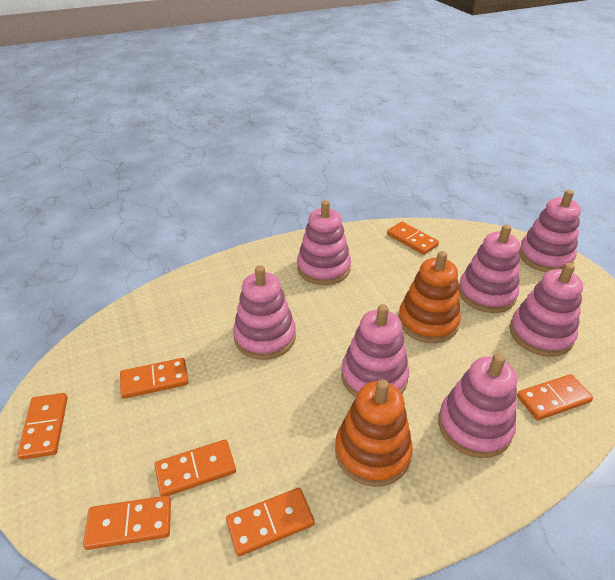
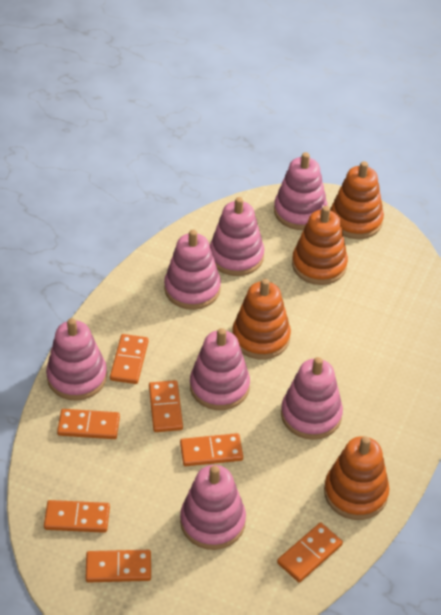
orange stacking toy: 2 -> 4

